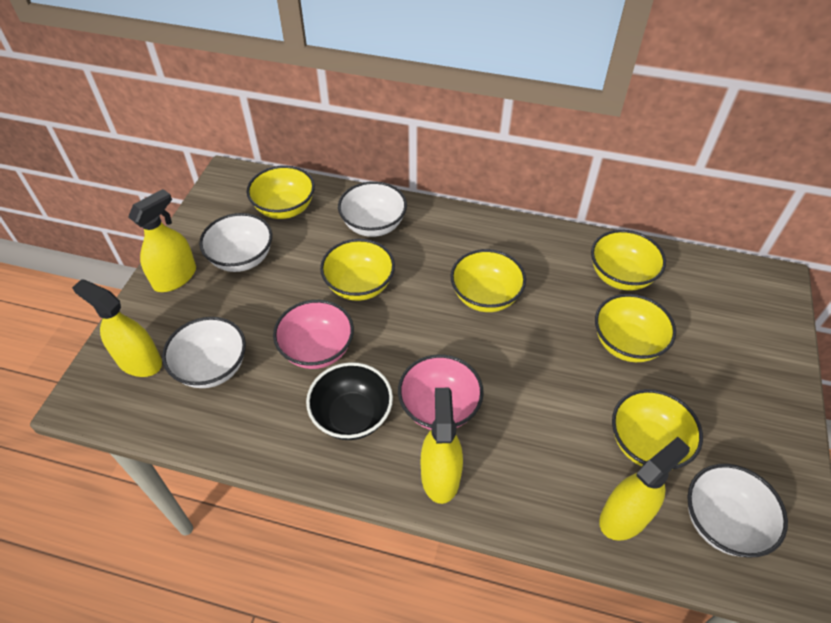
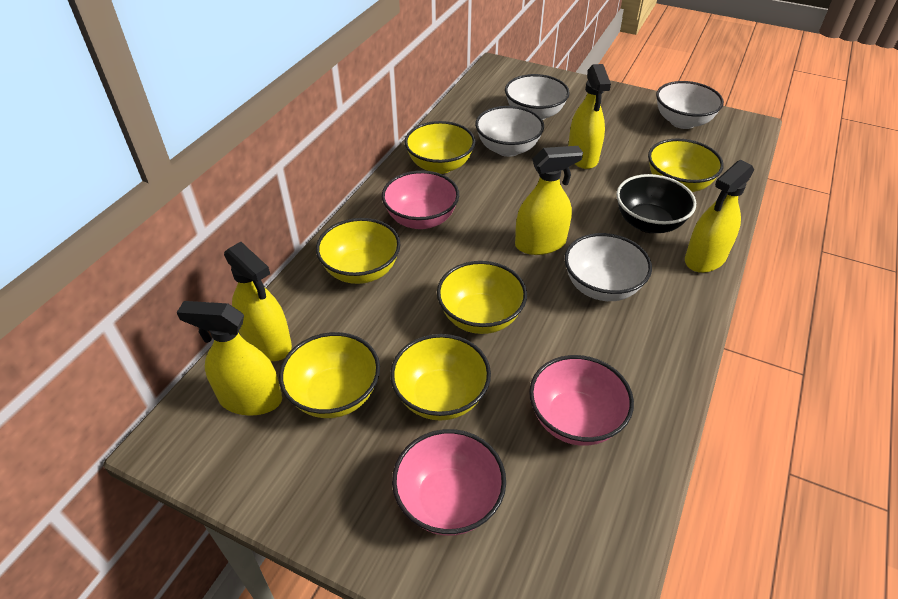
pink bowl: 2 -> 3
yellow spray bottle: 4 -> 5

